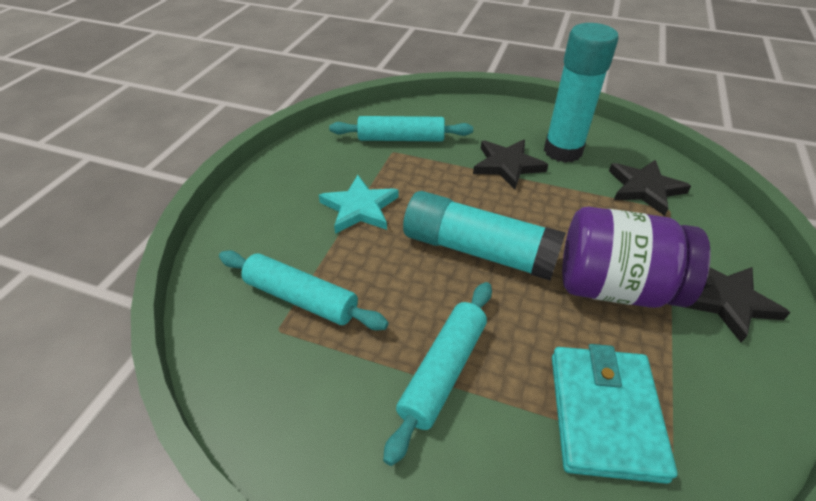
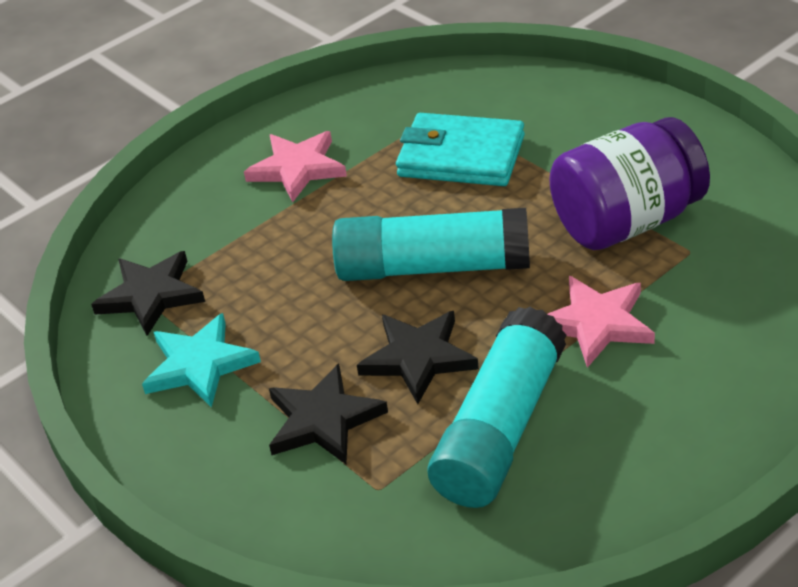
pink star: 0 -> 2
turquoise rolling pin: 3 -> 0

